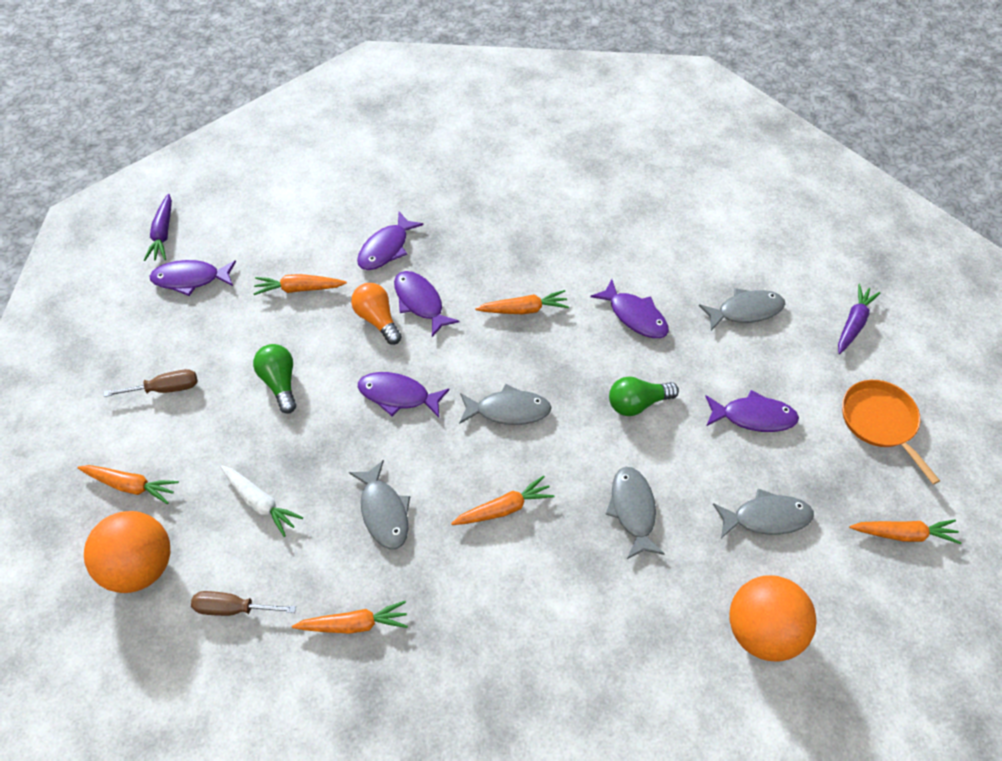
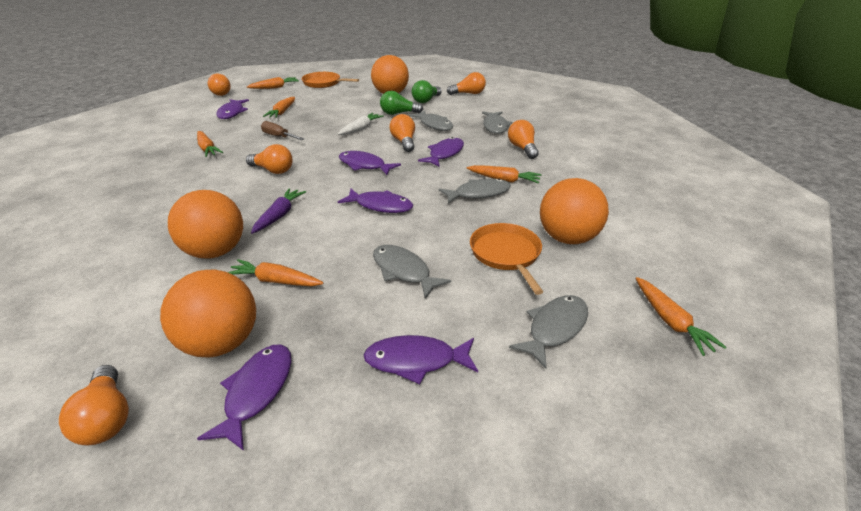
brown screwdriver: 2 -> 1
orange ball: 2 -> 4
orange light bulb: 1 -> 6
orange pan: 1 -> 2
purple carrot: 2 -> 1

